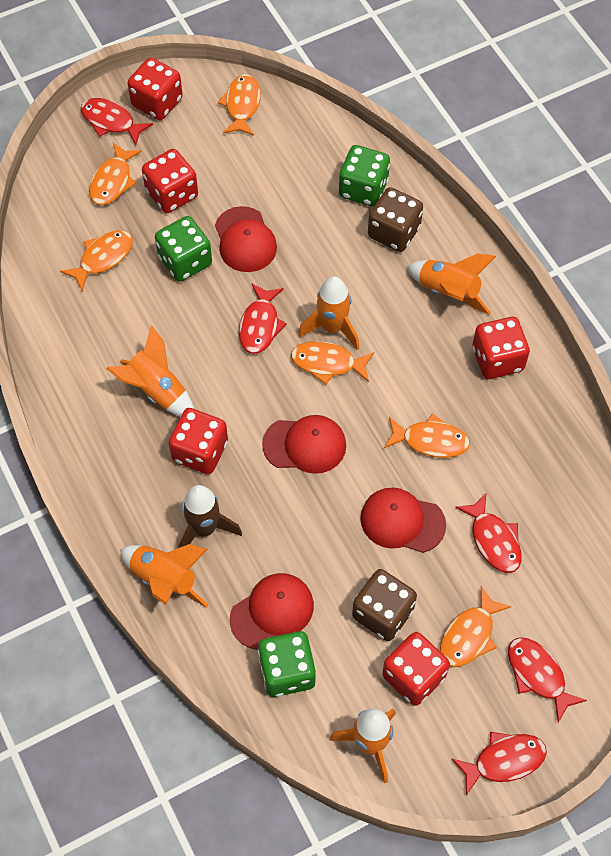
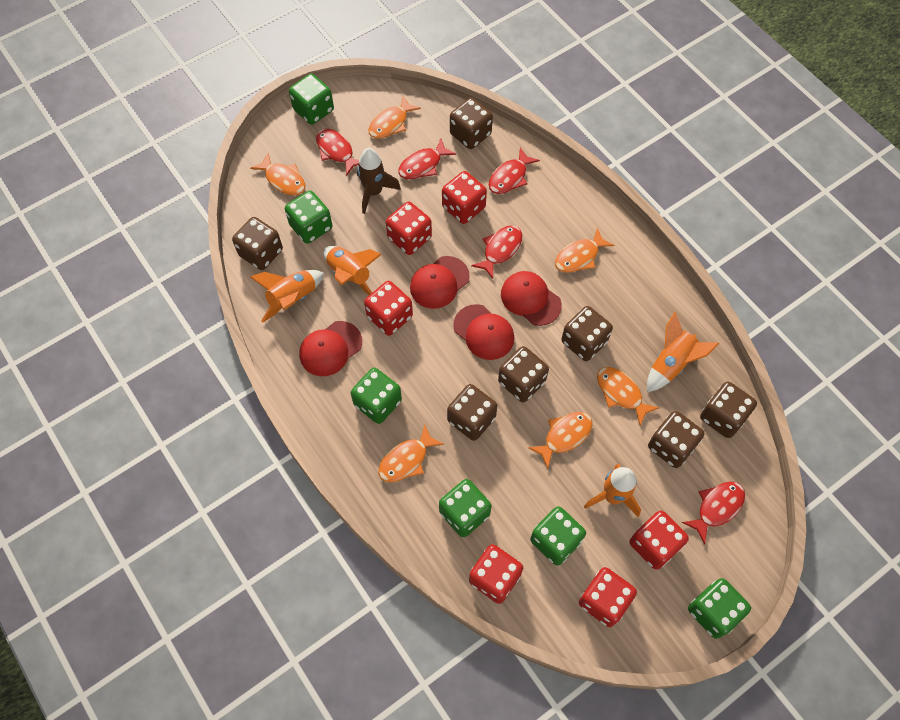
brown dice: 2 -> 7
green dice: 3 -> 6
orange rocket: 5 -> 4
red dice: 5 -> 6

